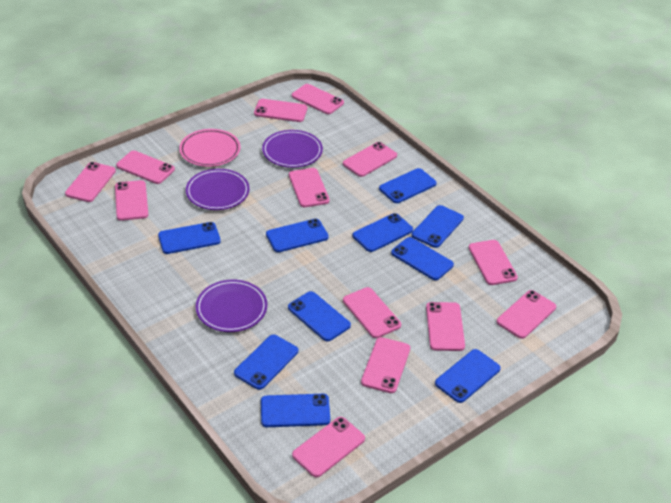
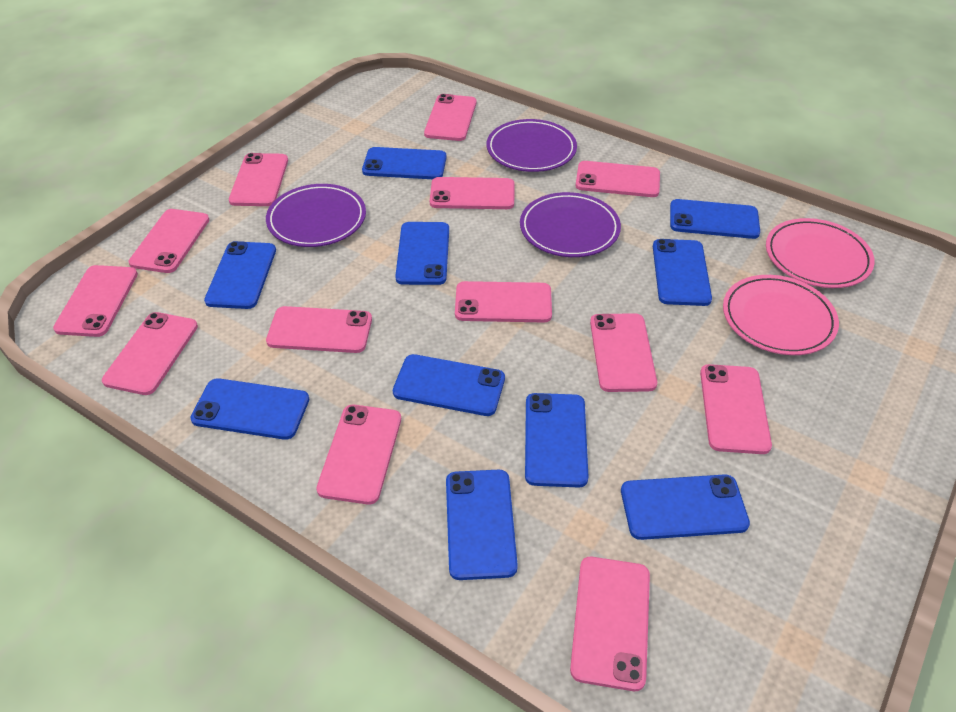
pink plate: 1 -> 2

